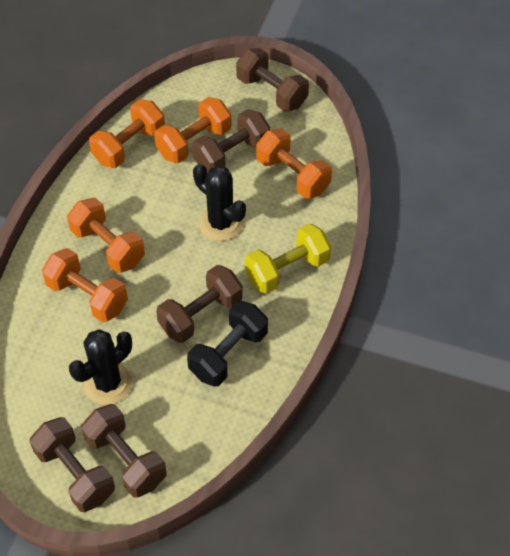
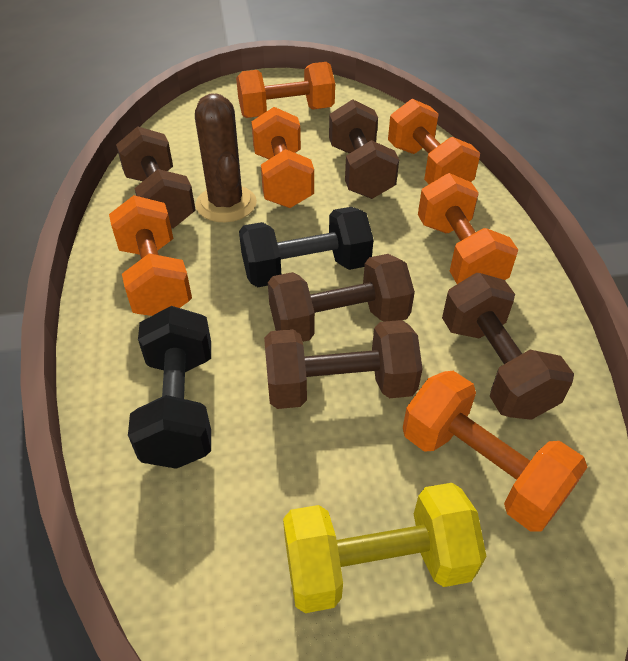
black cactus: 2 -> 0
black dumbbell: 1 -> 2
brown cactus: 0 -> 1
orange dumbbell: 5 -> 6

